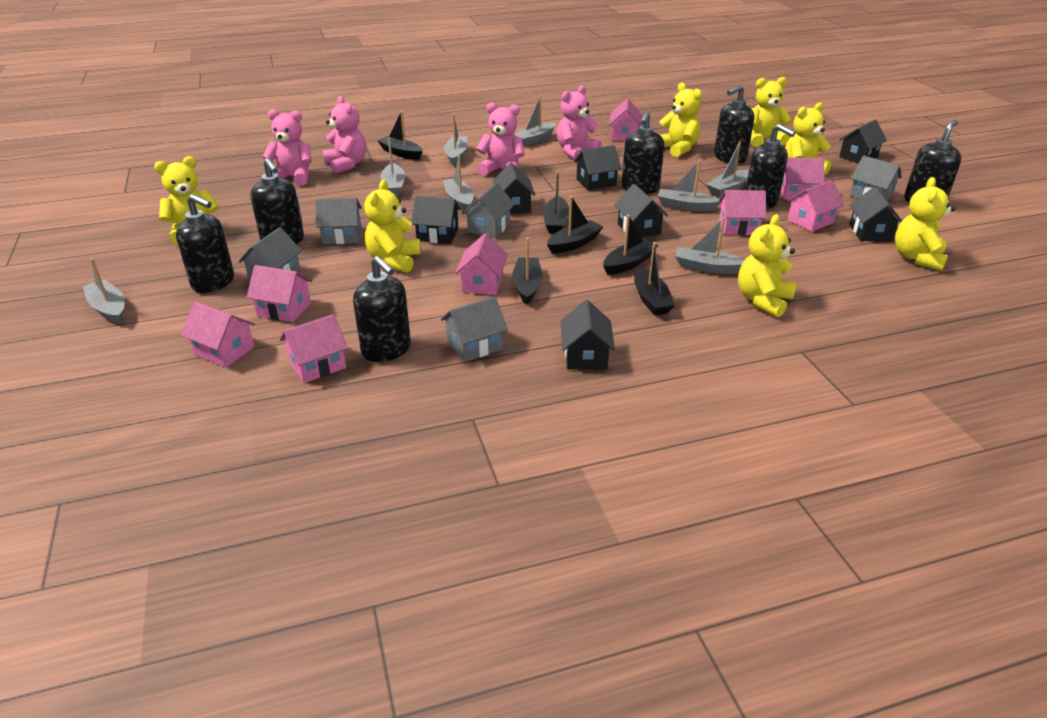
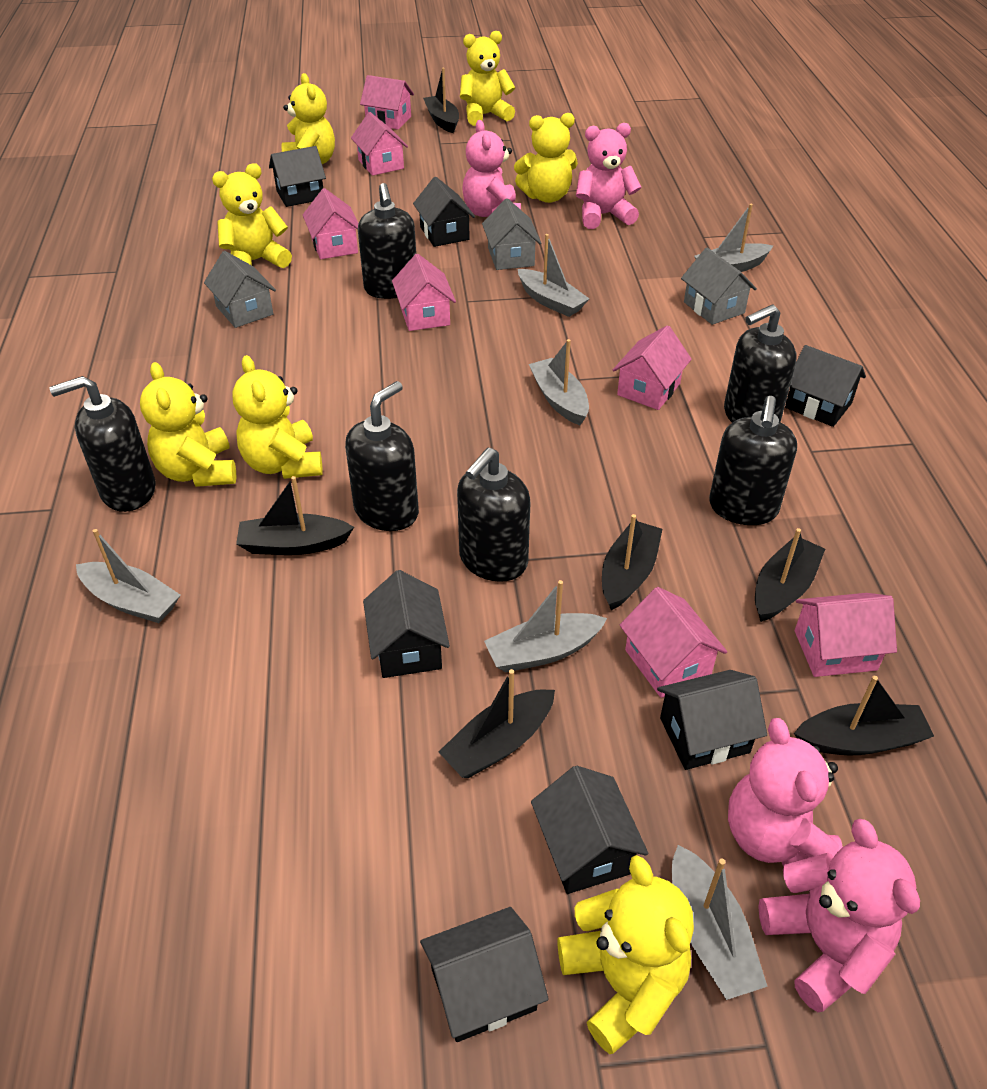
black soap dispenser: 7 -> 6
grey boat: 8 -> 6
grey house: 5 -> 3
pink house: 8 -> 7

